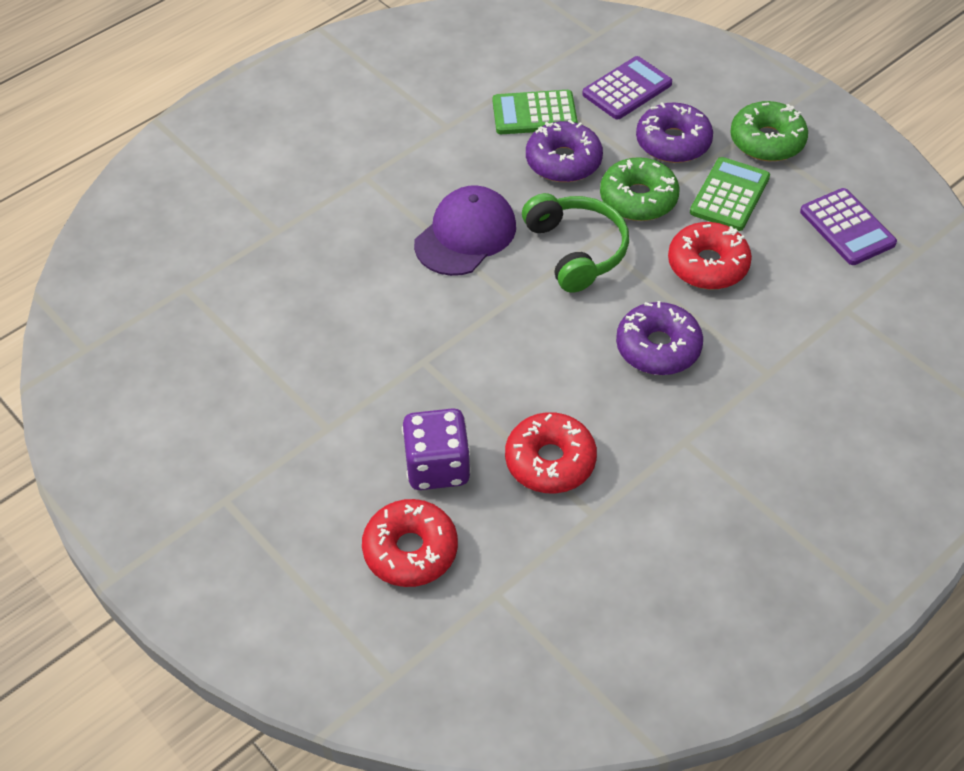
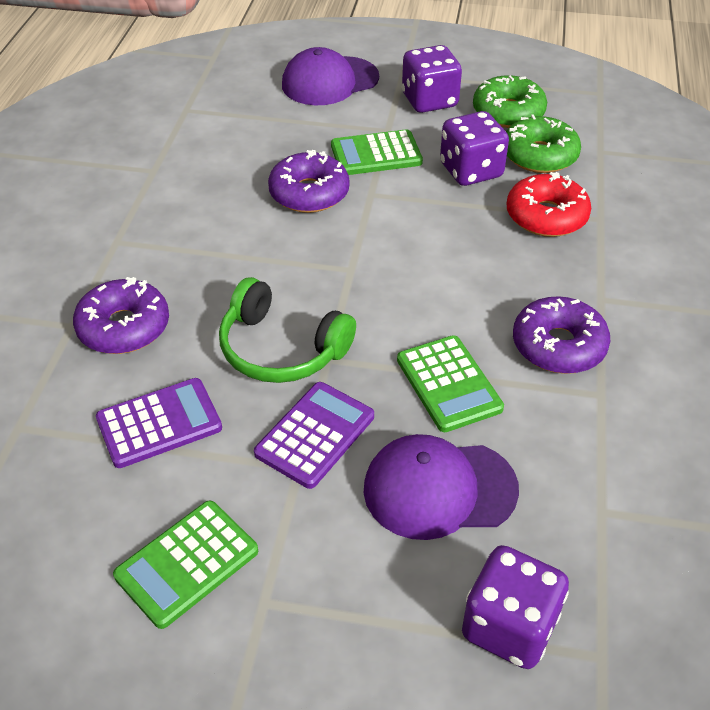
green calculator: 2 -> 3
purple cap: 1 -> 2
purple dice: 1 -> 3
red donut: 3 -> 1

